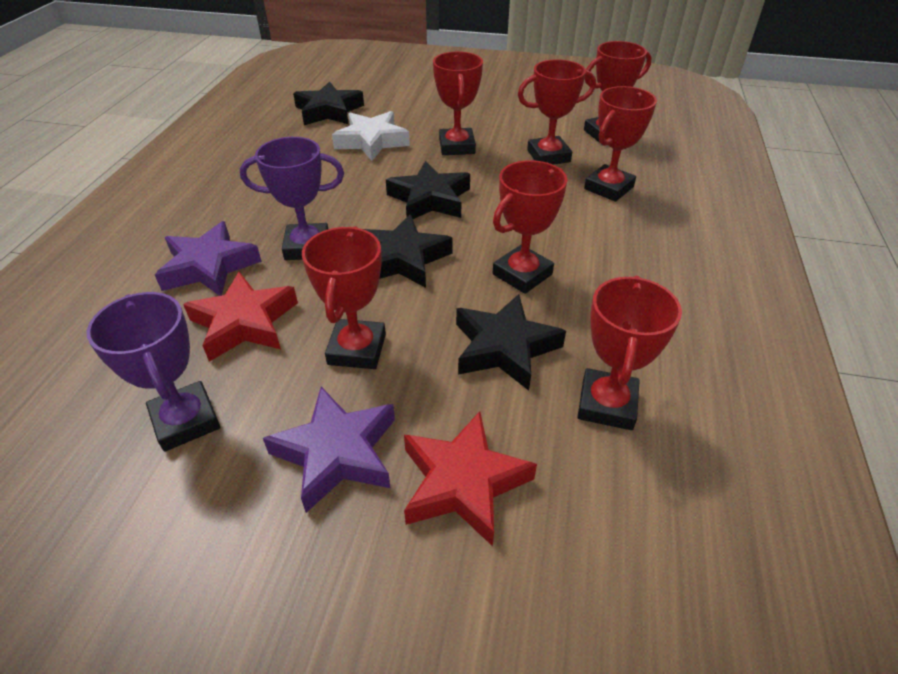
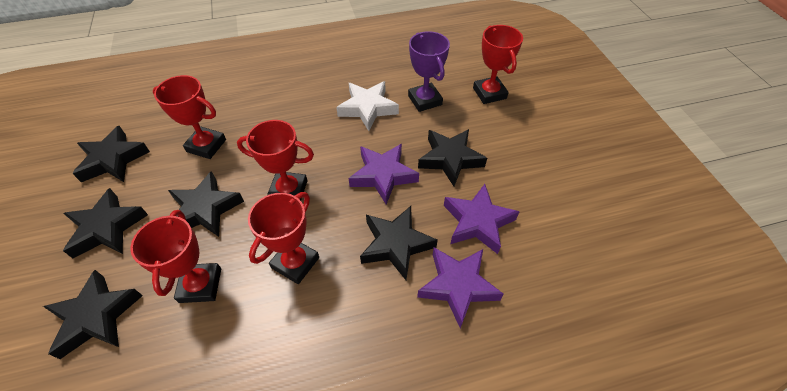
black star: 4 -> 6
purple star: 2 -> 3
purple trophy: 2 -> 1
red star: 2 -> 0
red trophy: 7 -> 5

